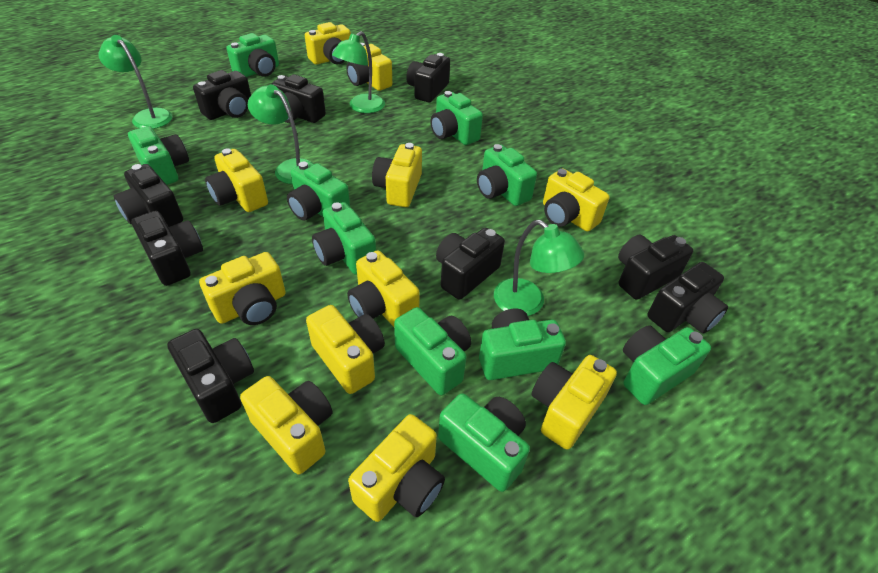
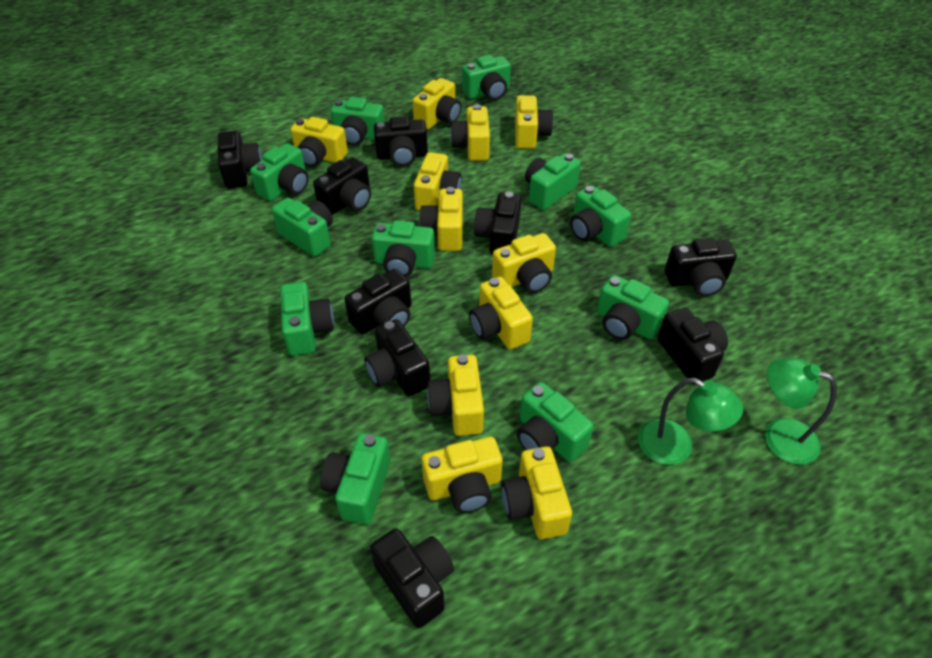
green camera: 10 -> 11
green lamp: 4 -> 2

